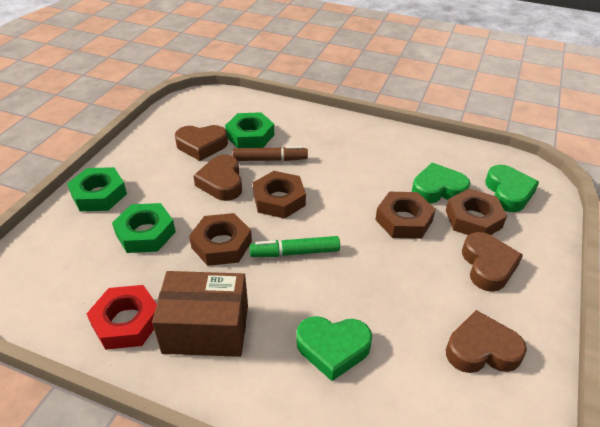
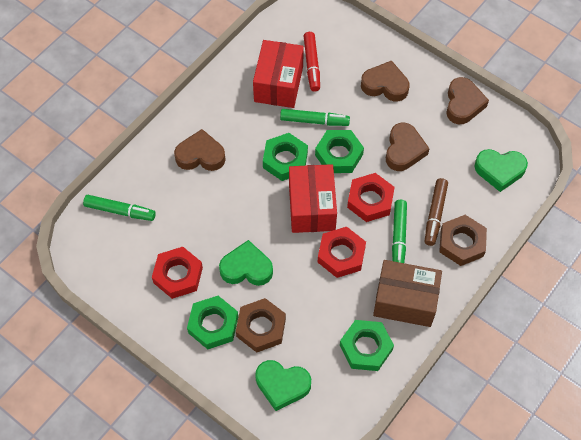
brown nut: 4 -> 2
green marker: 1 -> 3
green nut: 3 -> 4
red box: 0 -> 2
red marker: 0 -> 1
red nut: 1 -> 3

